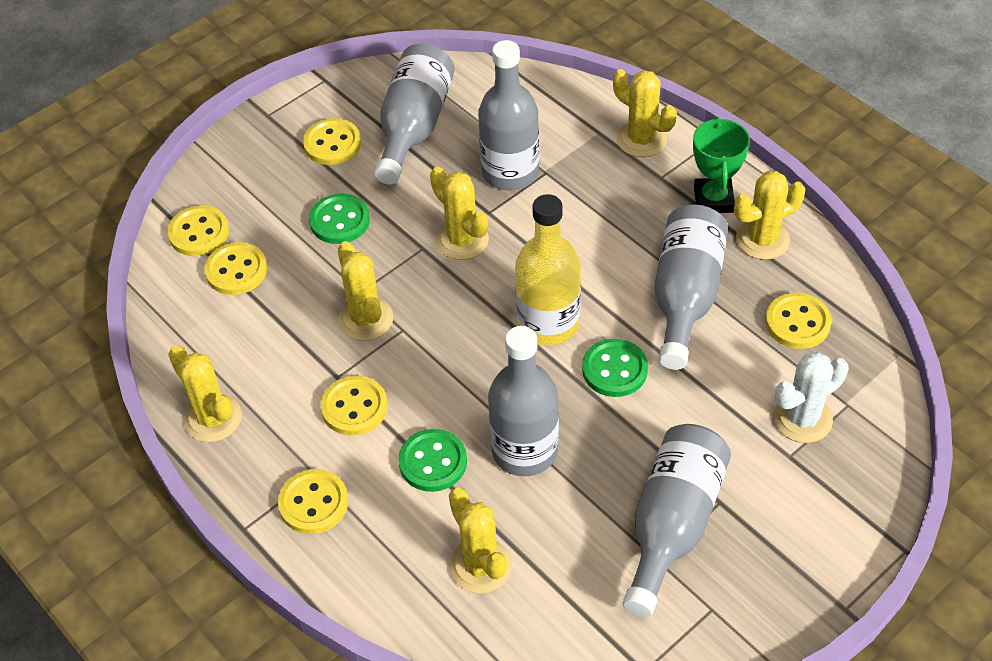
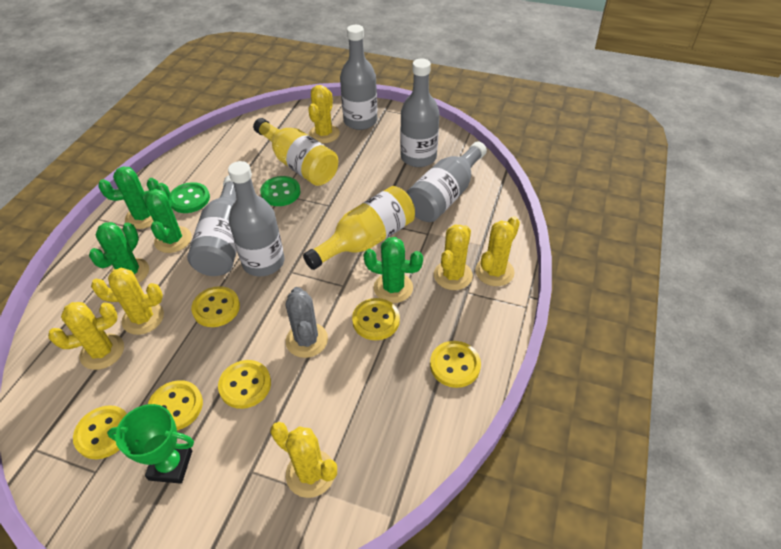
green button: 3 -> 2
green cactus: 0 -> 4
grey cactus: 0 -> 1
white cactus: 1 -> 0
yellow bottle: 1 -> 2

